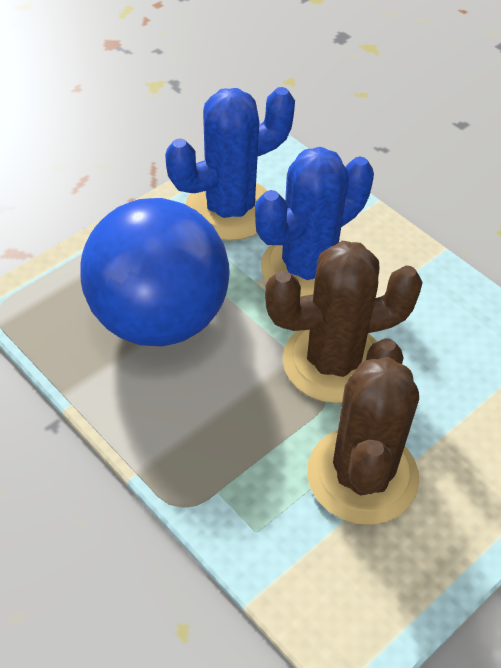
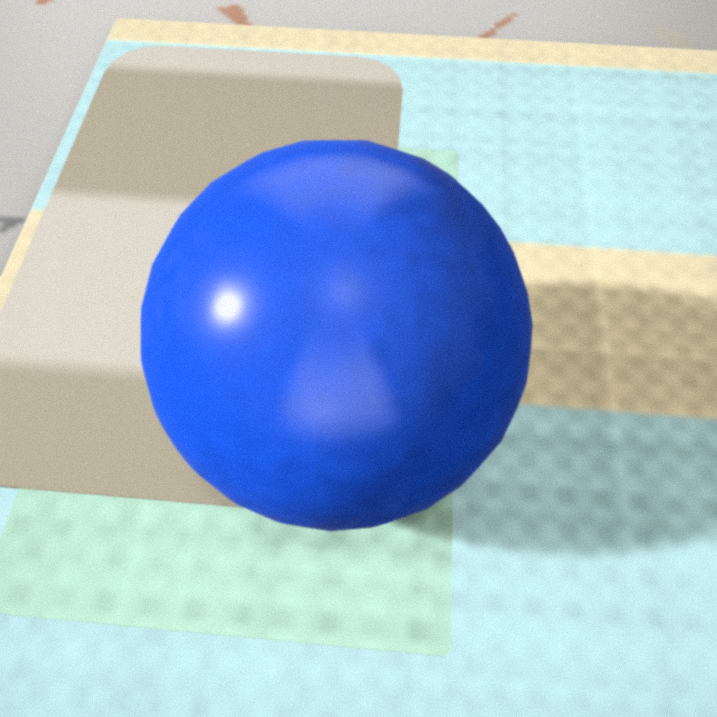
blue cactus: 2 -> 0
brown cactus: 2 -> 0

